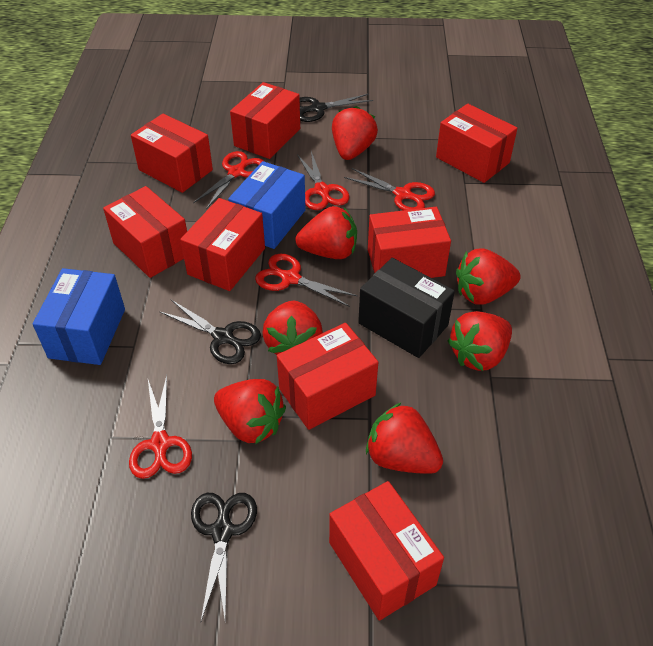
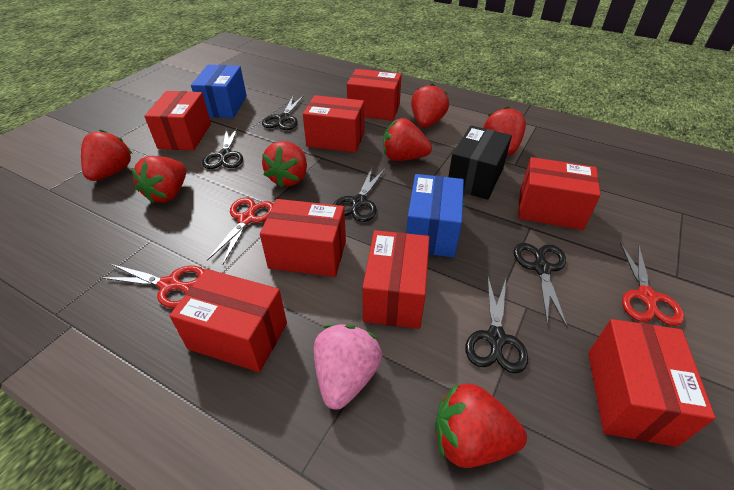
black scissors: 3 -> 5
pink strawberry: 0 -> 1
red scissors: 5 -> 3

